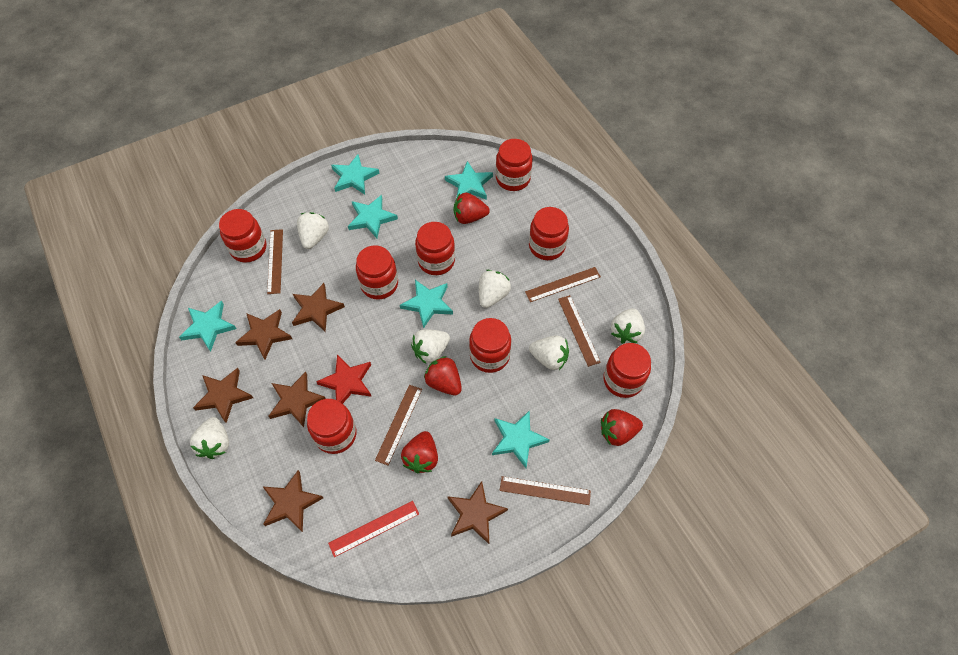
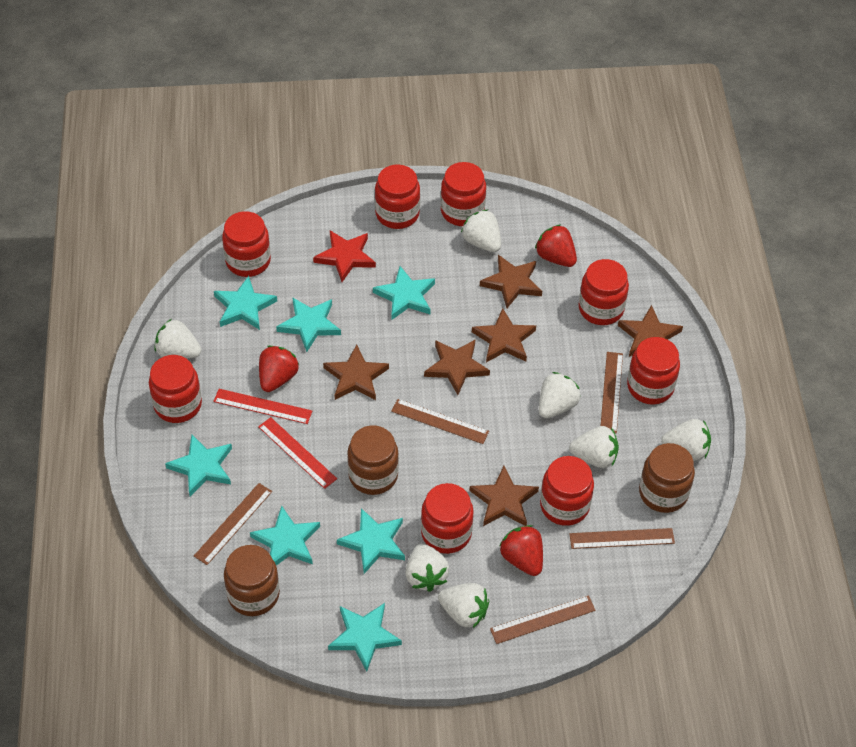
brown jar: 0 -> 3
red ruler: 1 -> 2
red strawberry: 4 -> 3
turquoise star: 6 -> 7
white strawberry: 6 -> 7

